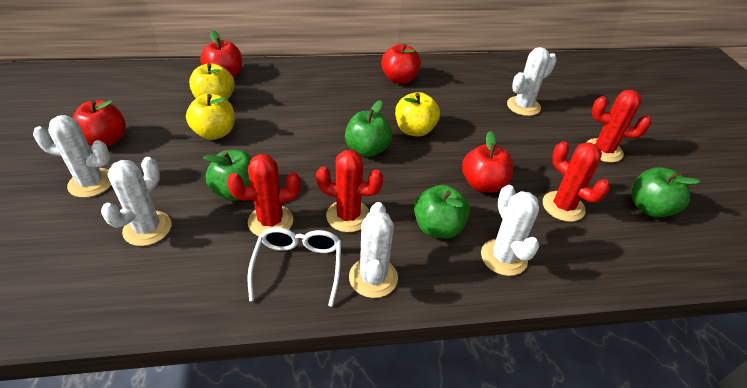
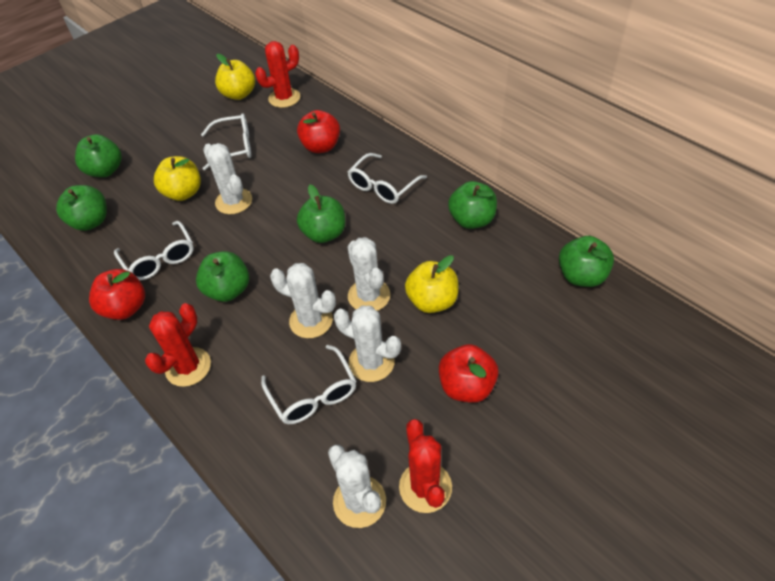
green apple: 4 -> 6
red apple: 4 -> 3
red cactus: 4 -> 3
white glasses: 1 -> 4

